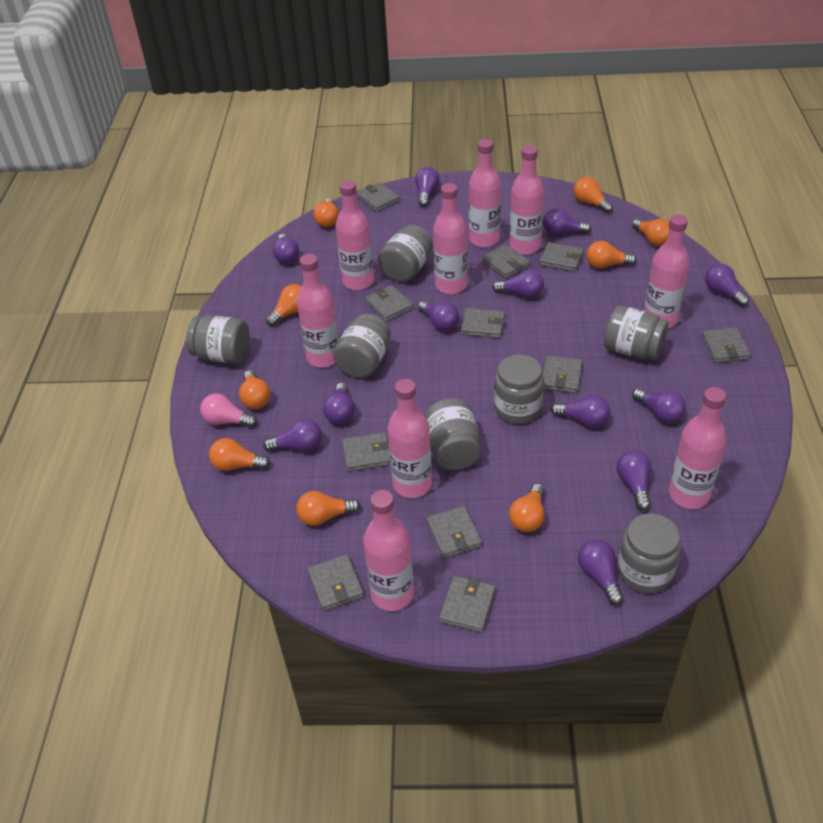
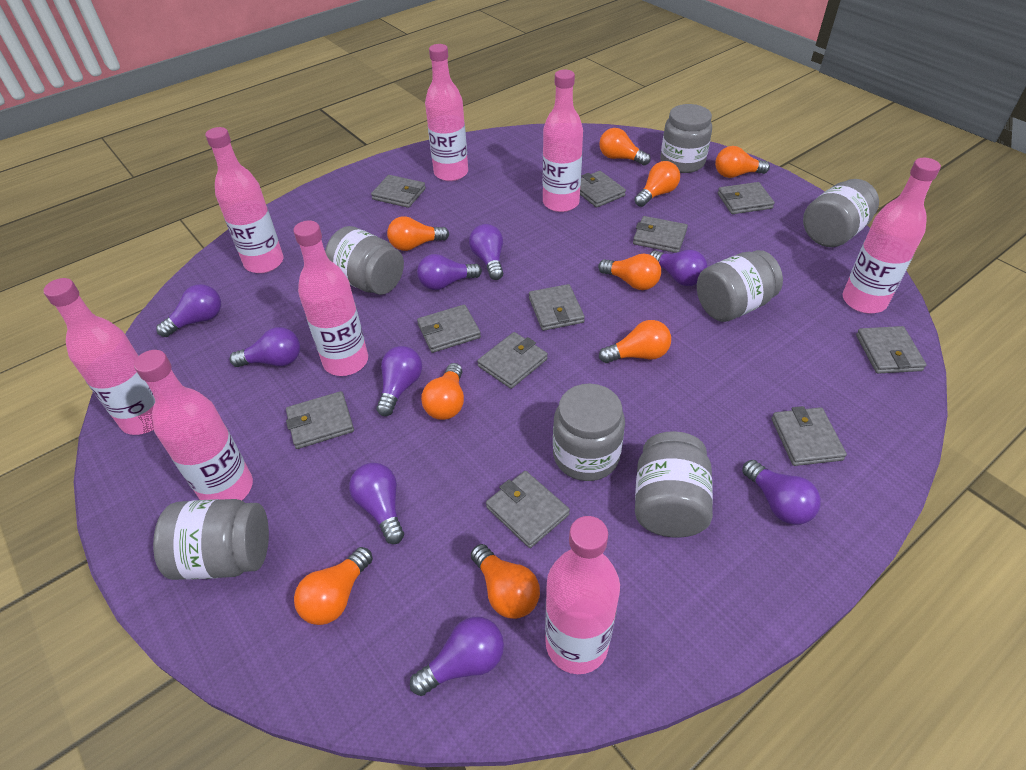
pink bottle: 9 -> 8
pink light bulb: 1 -> 0
purple light bulb: 12 -> 9

